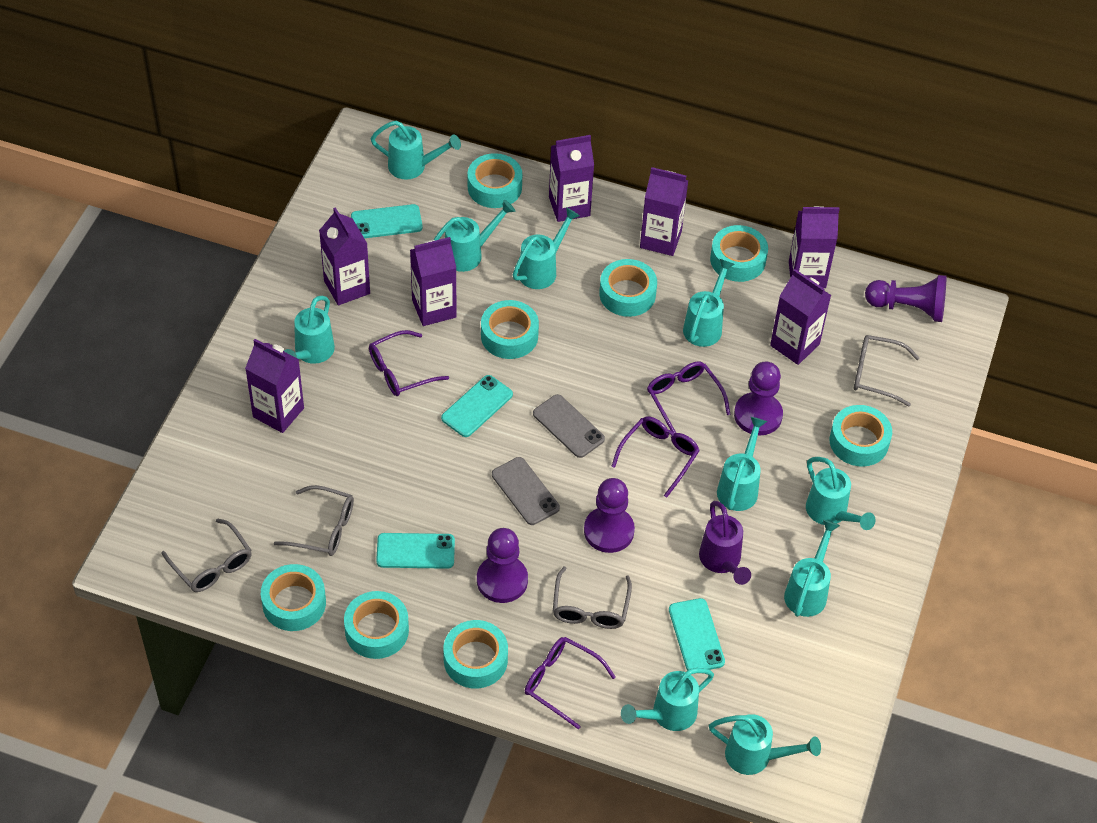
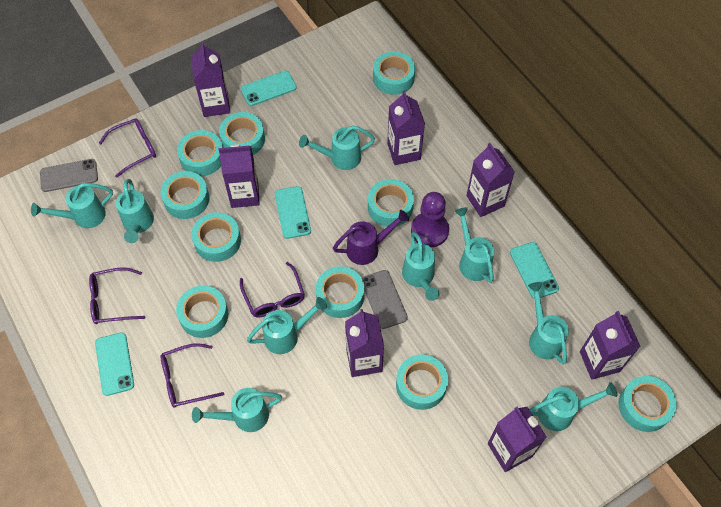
grey glasses: 4 -> 0
purple pawn: 4 -> 1
turquoise tape: 8 -> 10
turquoise watering can: 10 -> 9

